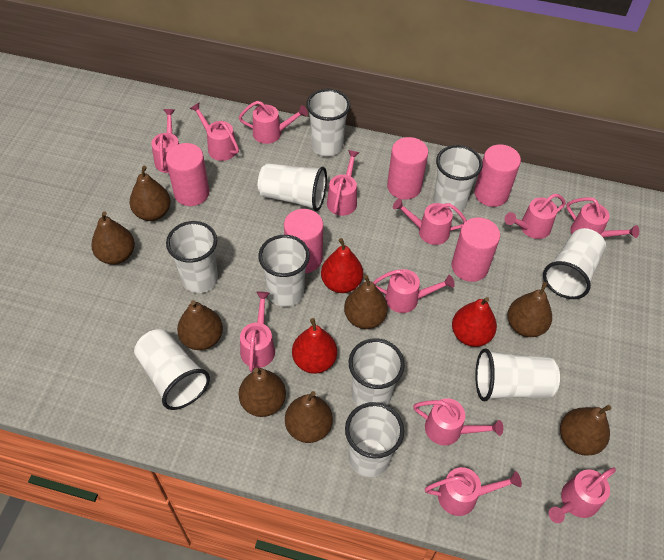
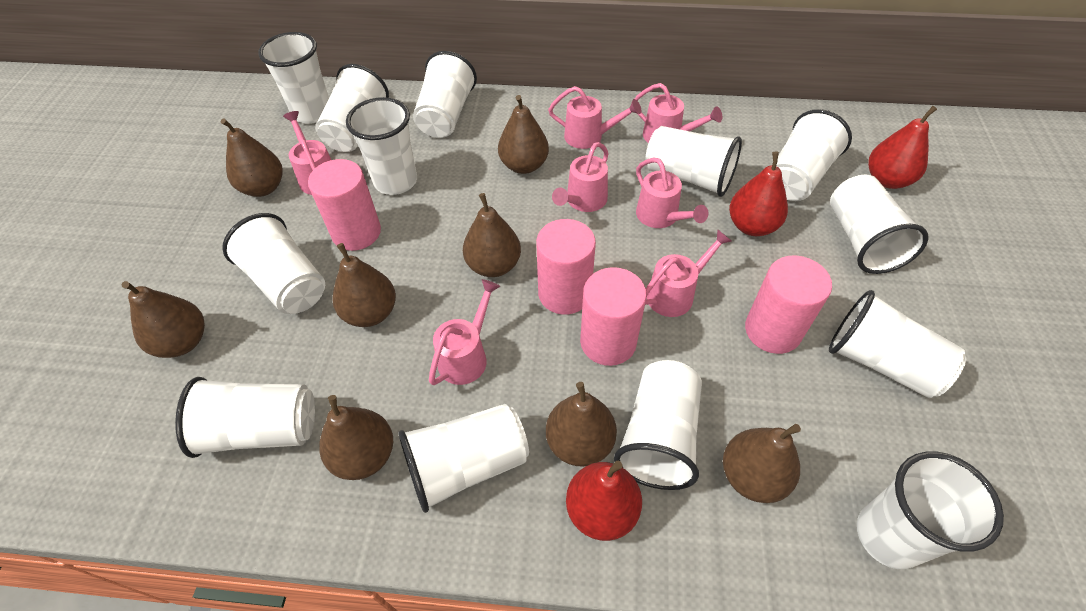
pink cylinder: 5 -> 4
pink watering can: 12 -> 7
white cup: 10 -> 13

